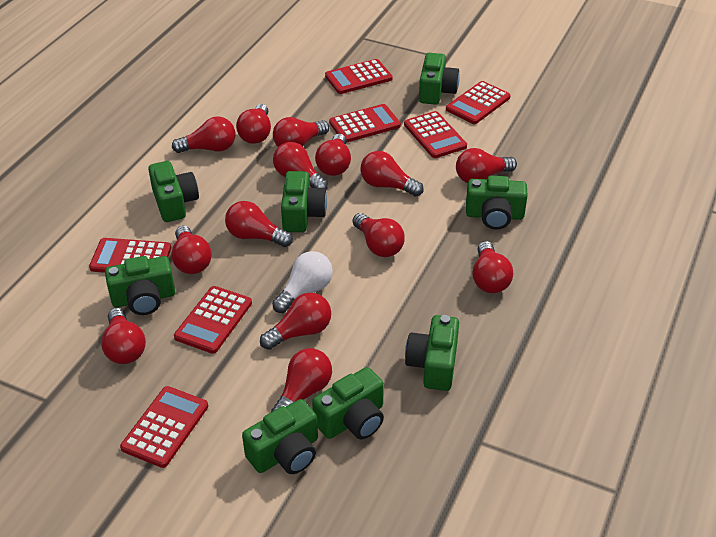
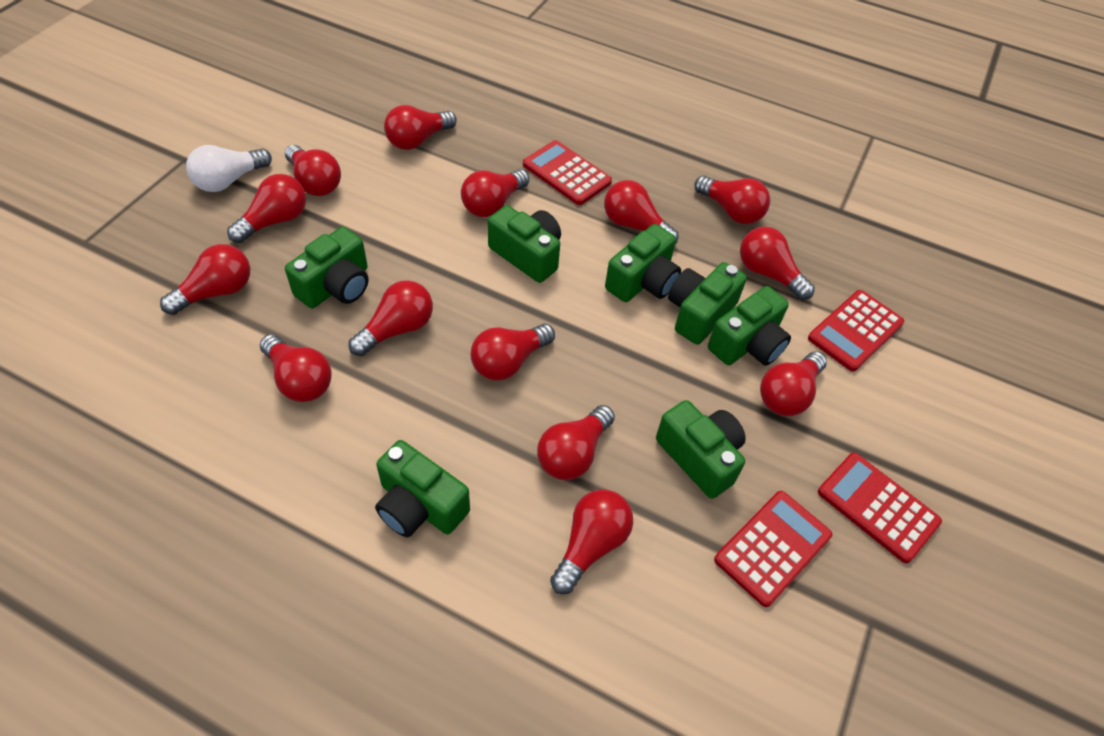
green camera: 8 -> 7
red calculator: 7 -> 4

